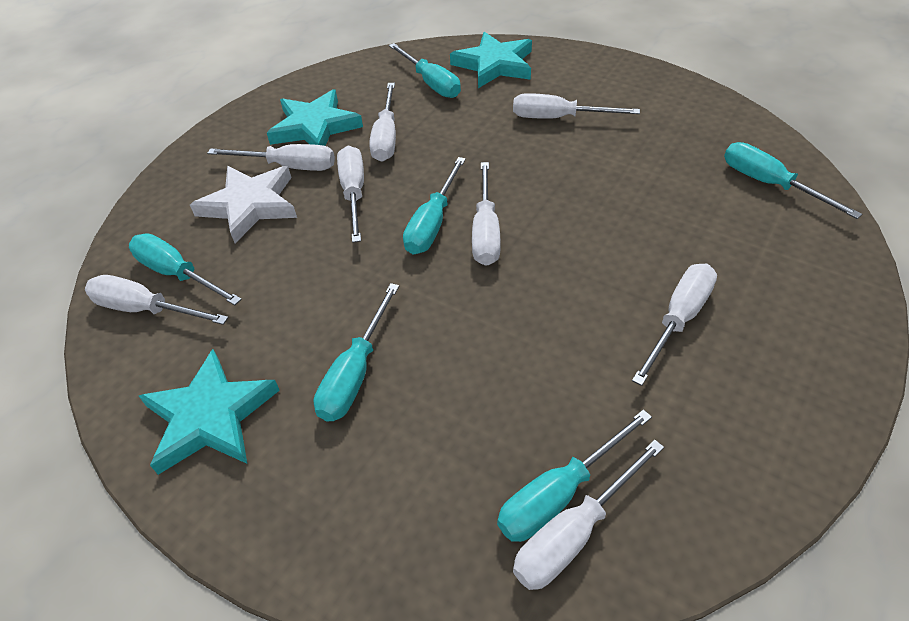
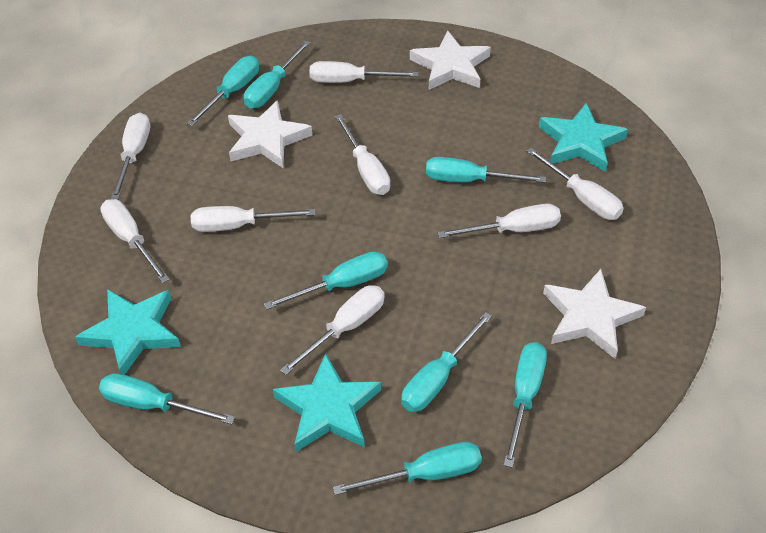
turquoise screwdriver: 6 -> 8
white star: 1 -> 3

